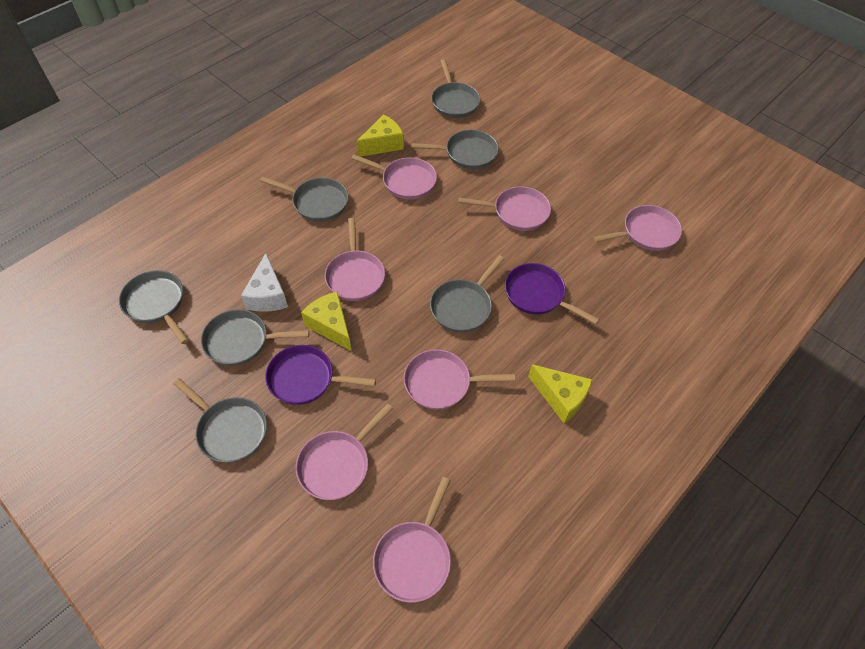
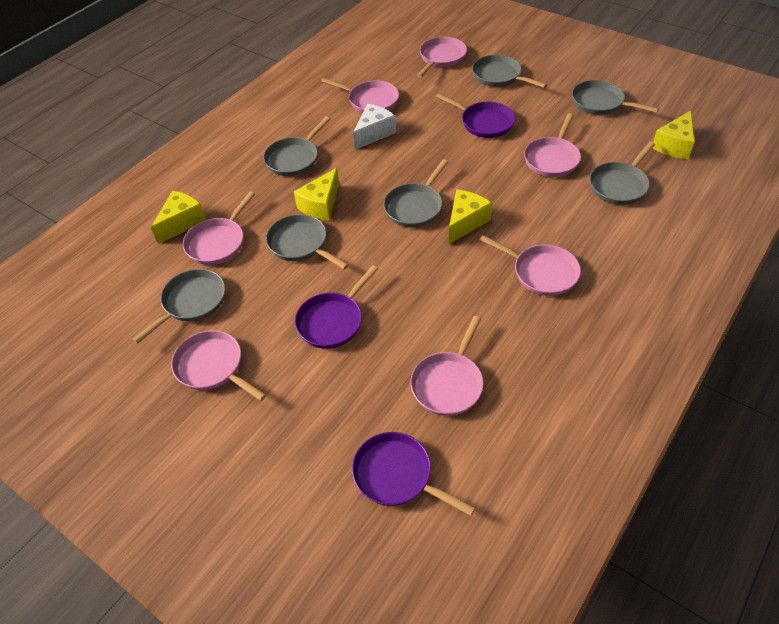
purple pan: 2 -> 3
yellow cheese: 3 -> 4

